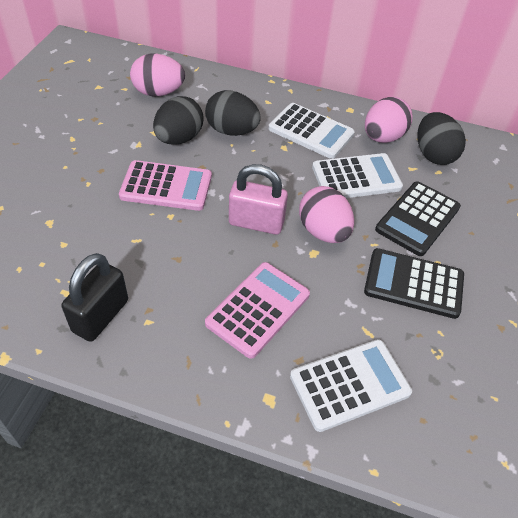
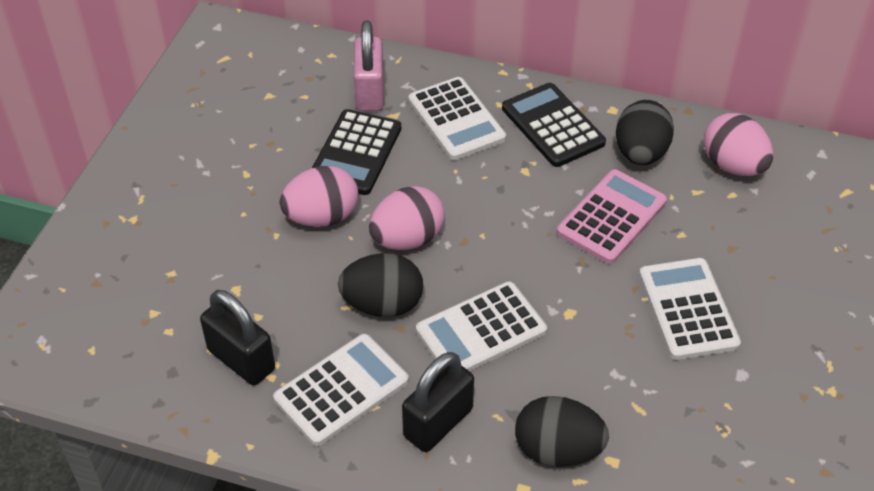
black padlock: 1 -> 2
pink calculator: 2 -> 1
white calculator: 3 -> 4

